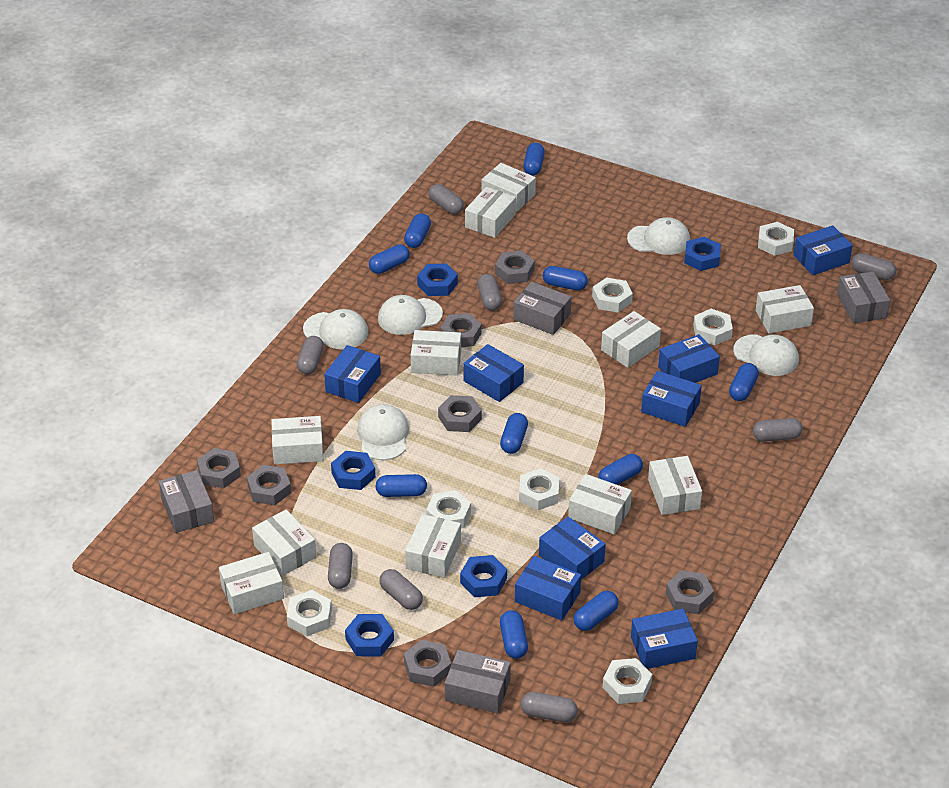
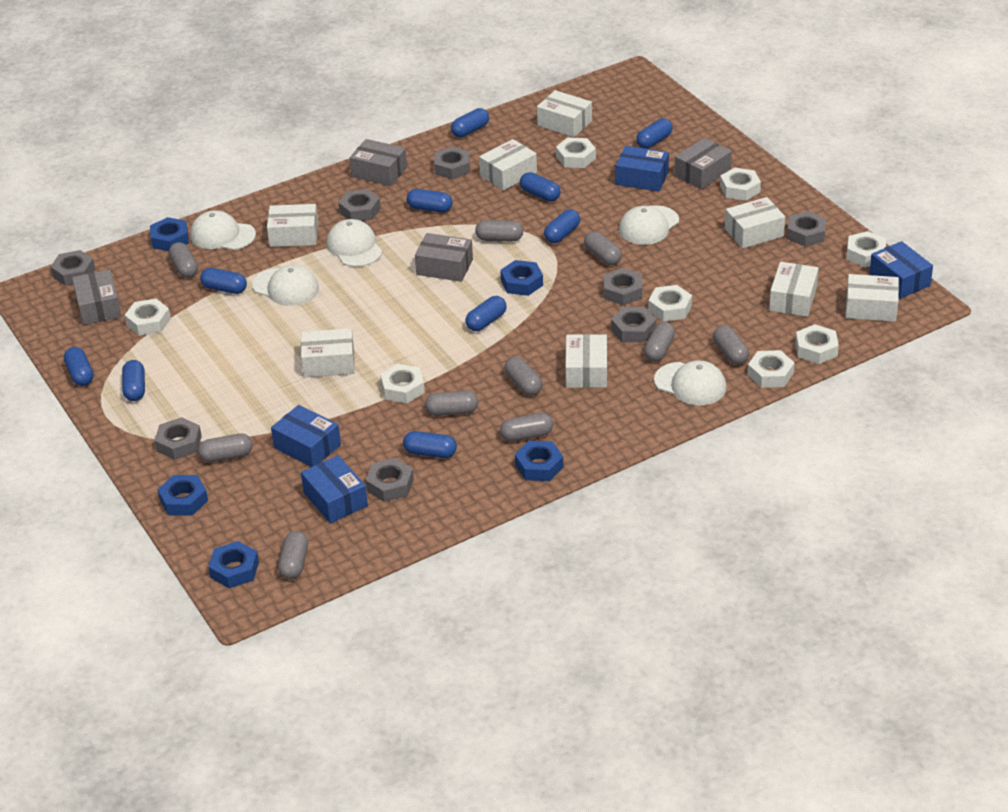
blue box: 8 -> 4
grey capsule: 8 -> 10
grey nut: 7 -> 8
white box: 11 -> 8
white nut: 7 -> 8

